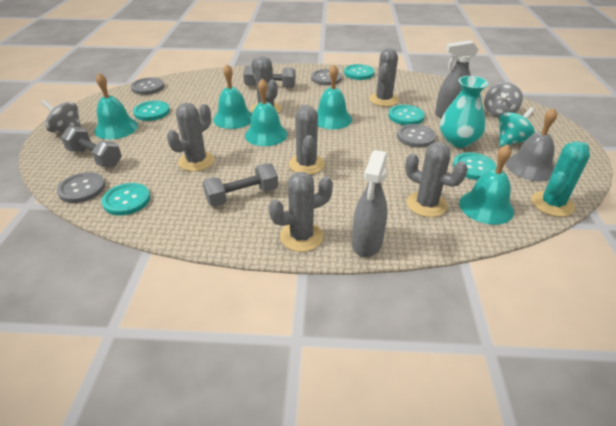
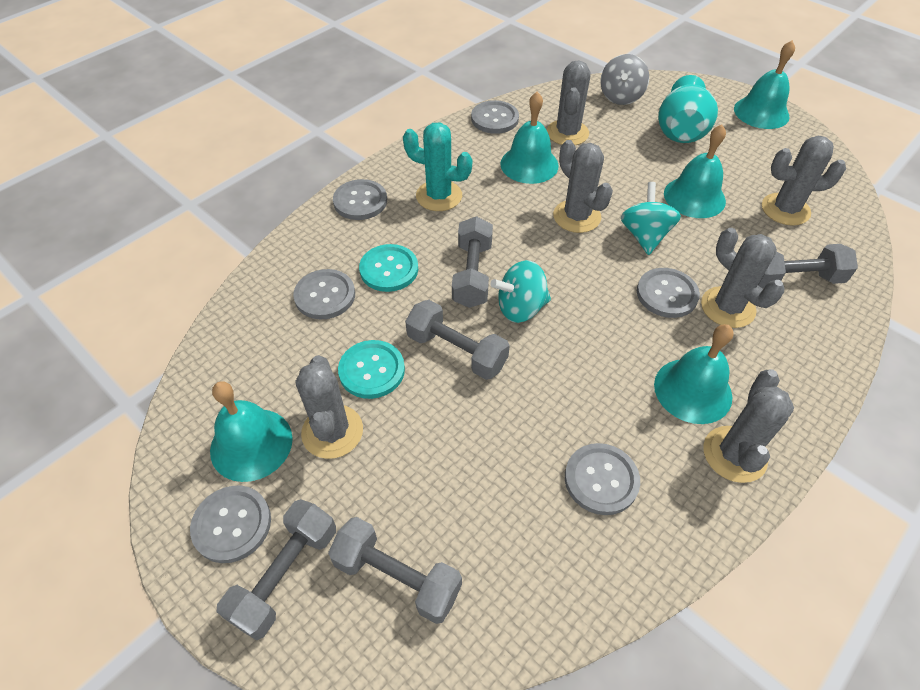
grey bell: 1 -> 0
grey button: 4 -> 6
grey dumbbell: 3 -> 5
grey spinning top: 2 -> 1
grey spray bottle: 2 -> 0
turquoise button: 5 -> 2
turquoise spinning top: 1 -> 2

